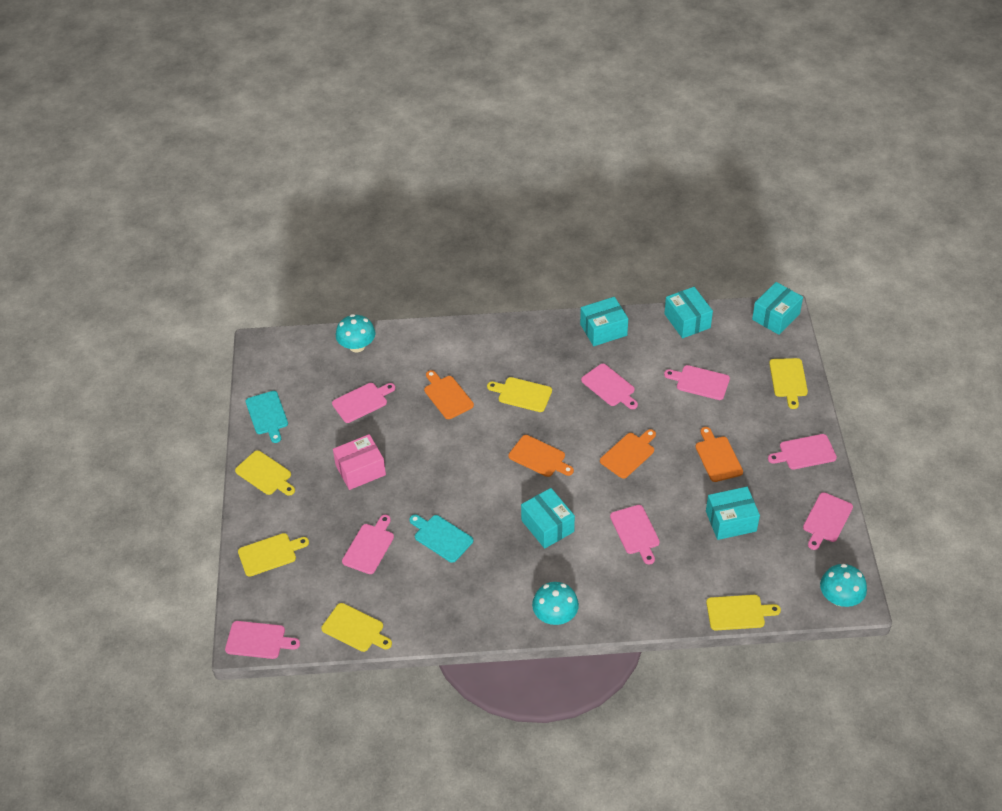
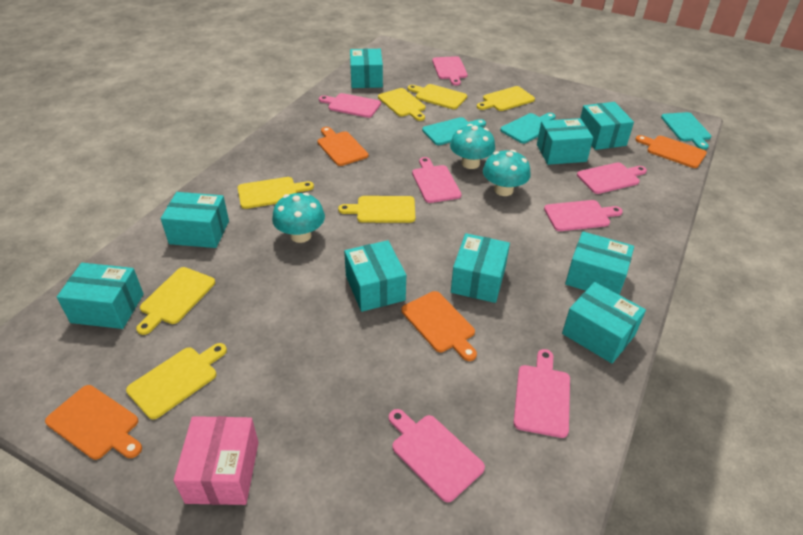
pink cutting board: 8 -> 7
turquoise box: 5 -> 9
turquoise cutting board: 2 -> 3
yellow cutting board: 6 -> 7

